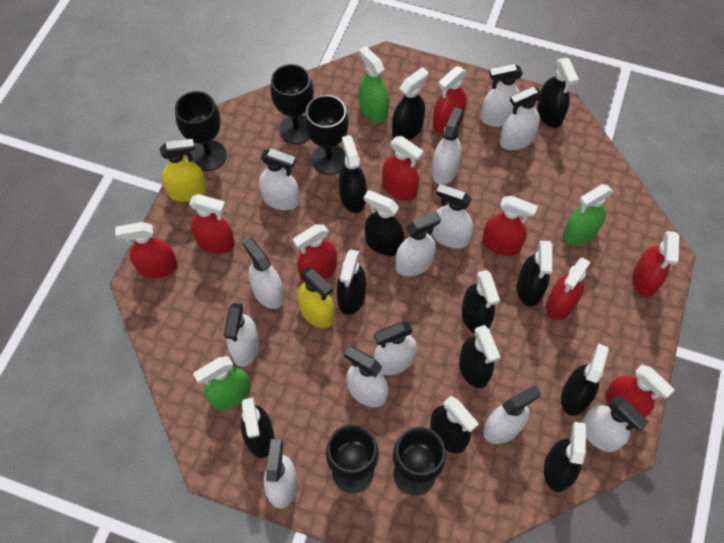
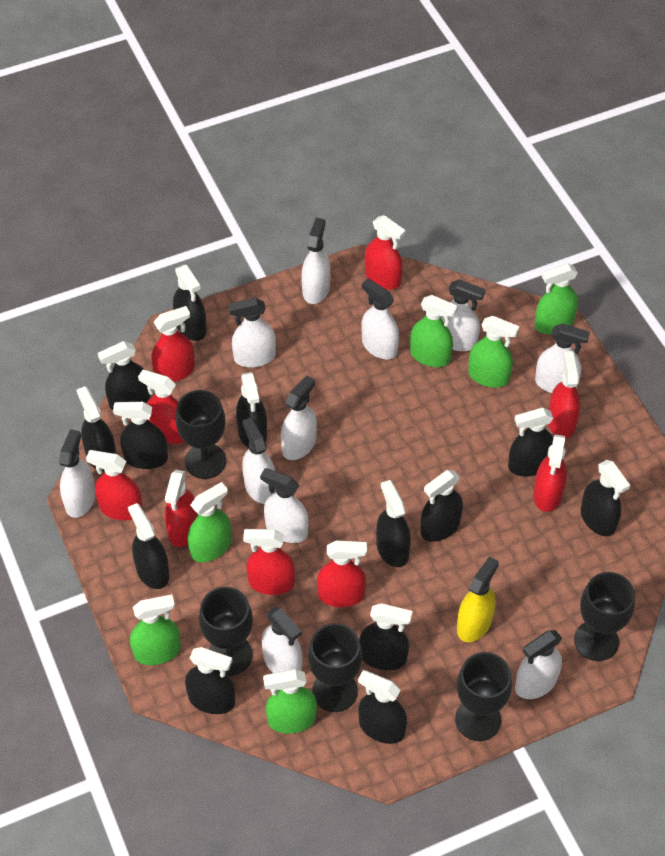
black spray bottle: 12 -> 13
green spray bottle: 3 -> 6
white spray bottle: 13 -> 11
yellow spray bottle: 2 -> 1

